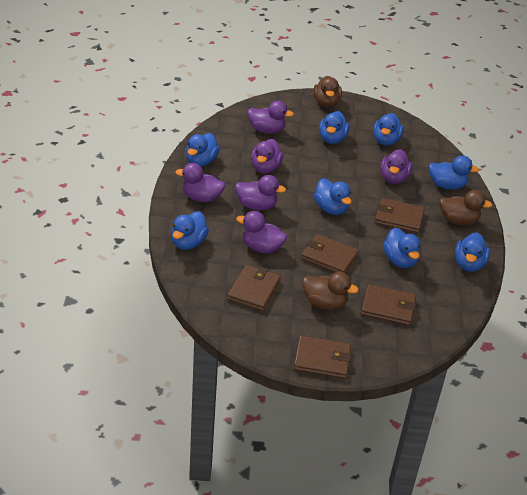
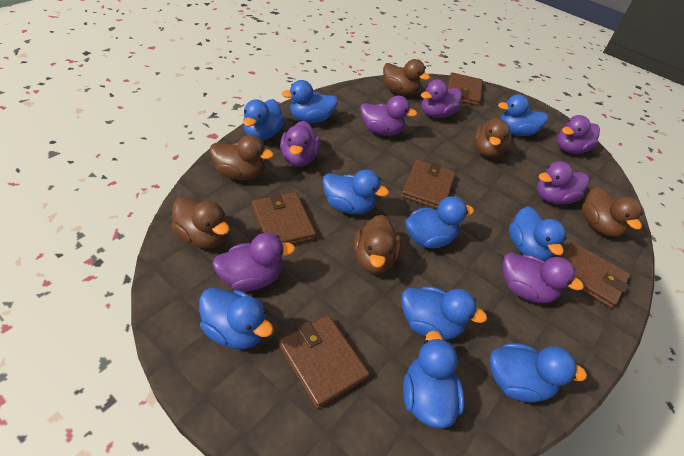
blue duck: 8 -> 10
brown duck: 3 -> 6
purple duck: 6 -> 7

